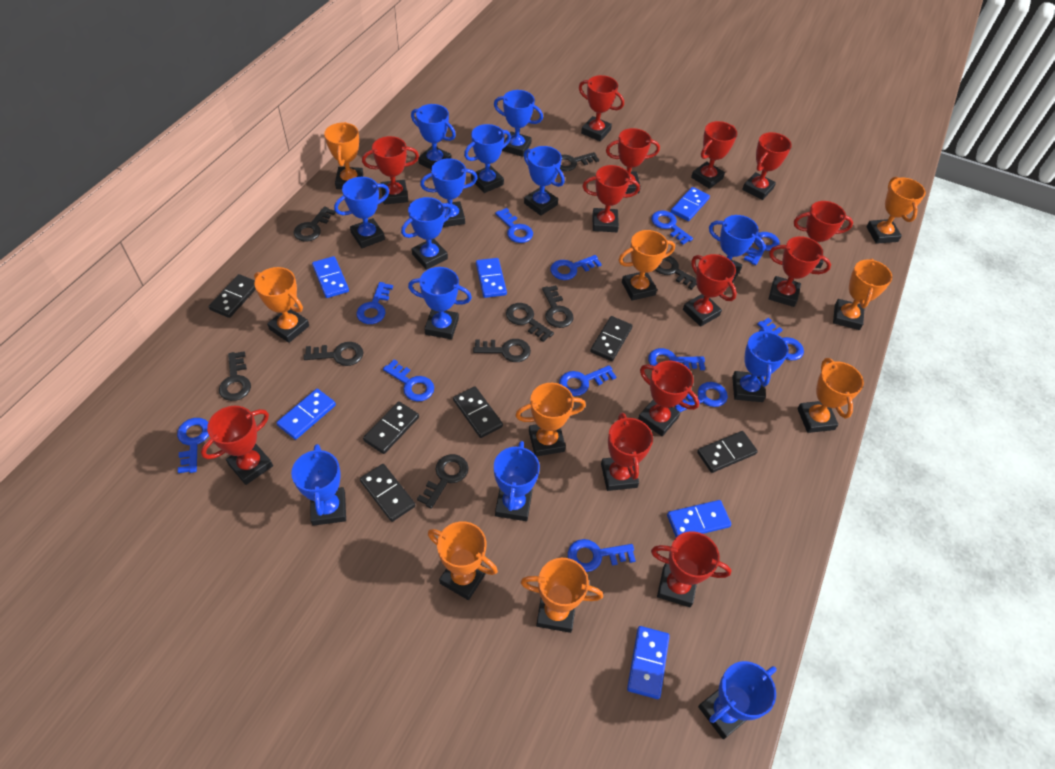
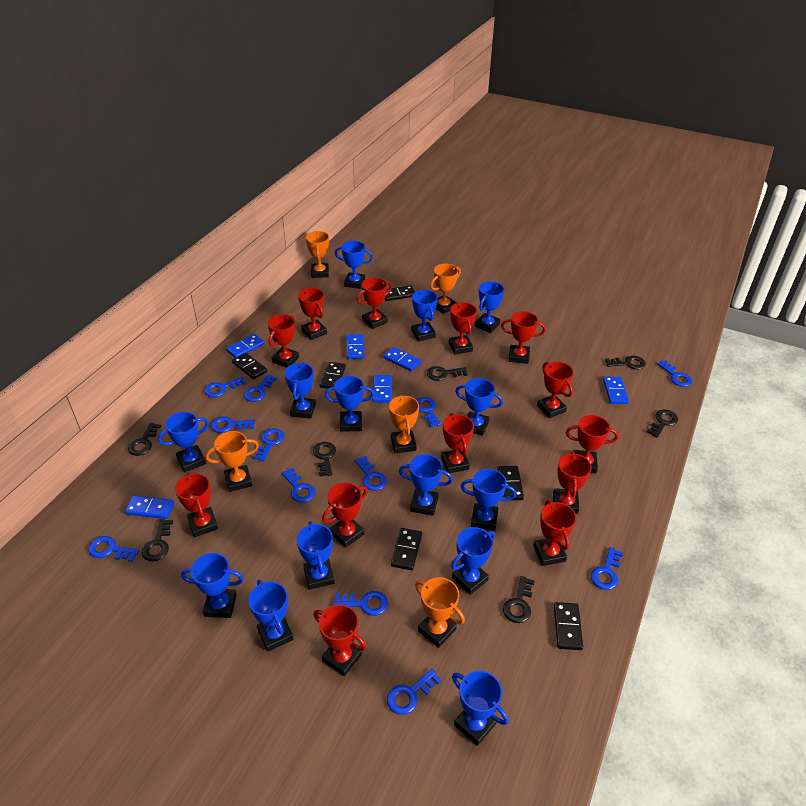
black key: 9 -> 7
blue trophy: 13 -> 14
orange trophy: 9 -> 5

